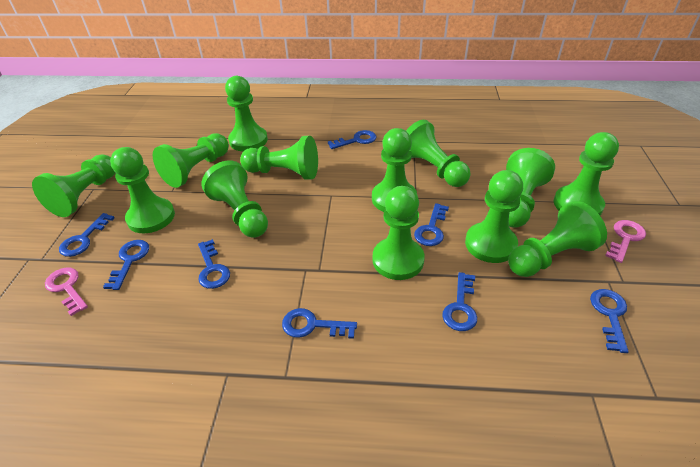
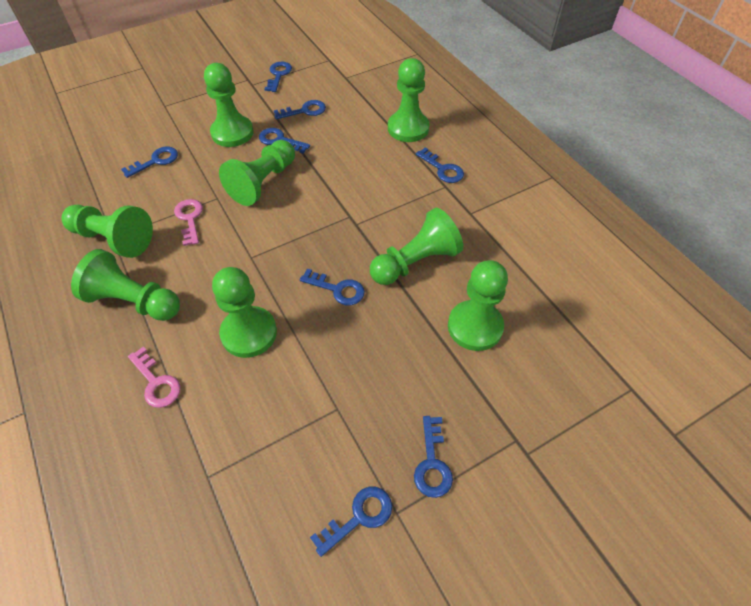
green pawn: 13 -> 8

